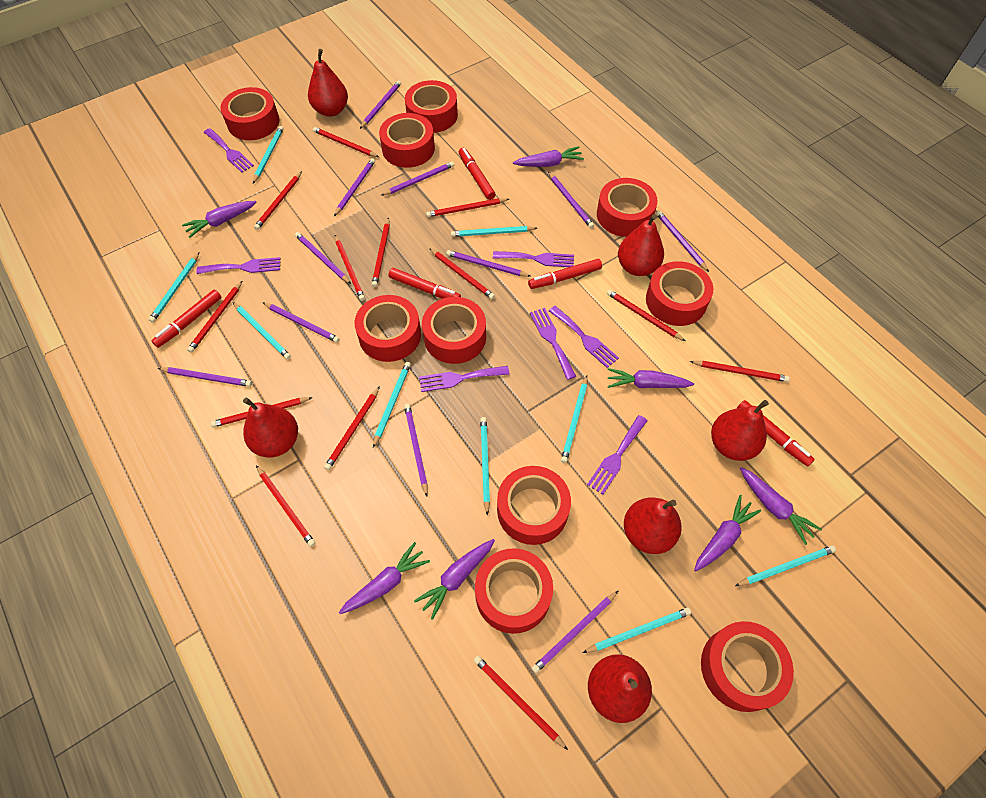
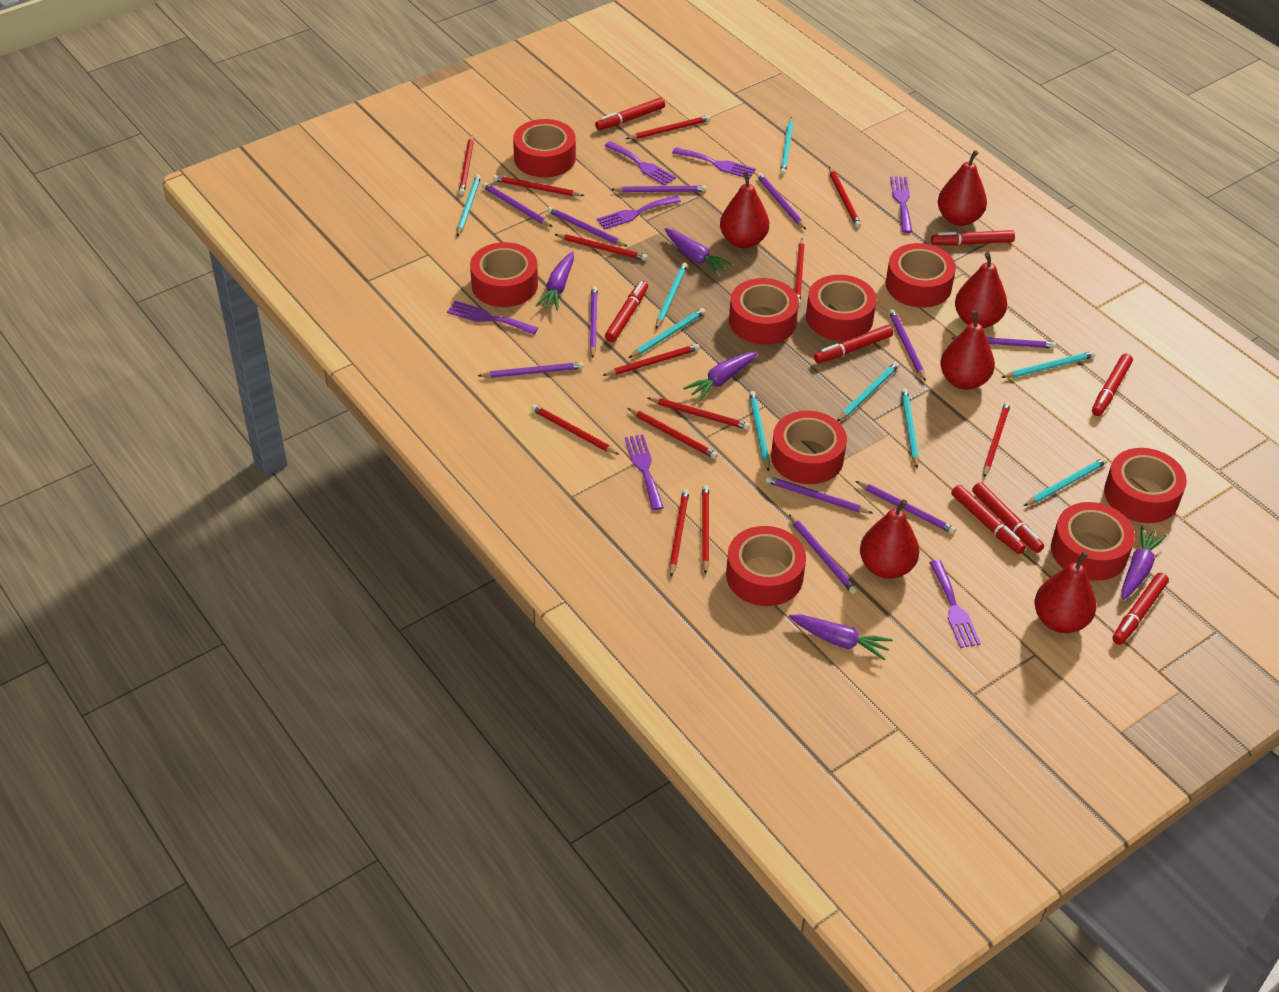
purple carrot: 7 -> 5
red marker: 5 -> 8
red tape: 10 -> 9

